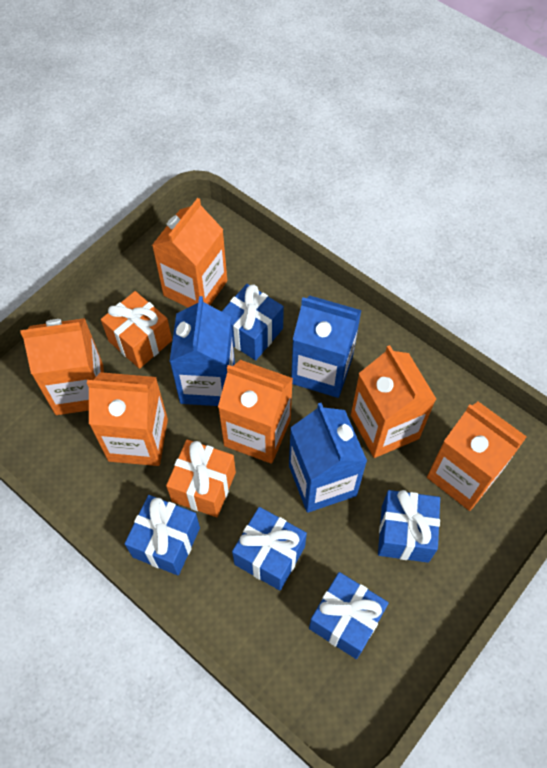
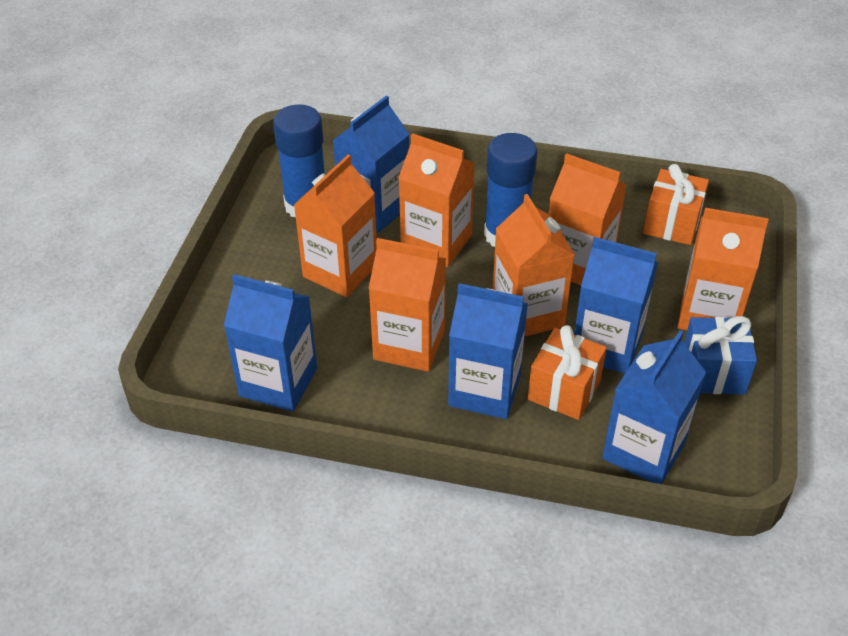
blue carton: 3 -> 5
blue gift: 5 -> 1
blue glue stick: 0 -> 2

